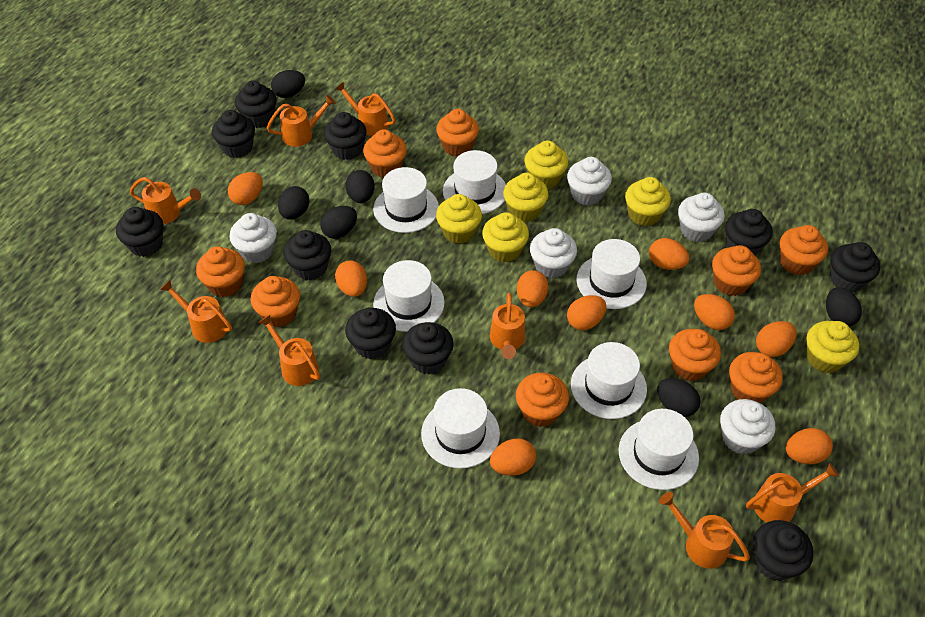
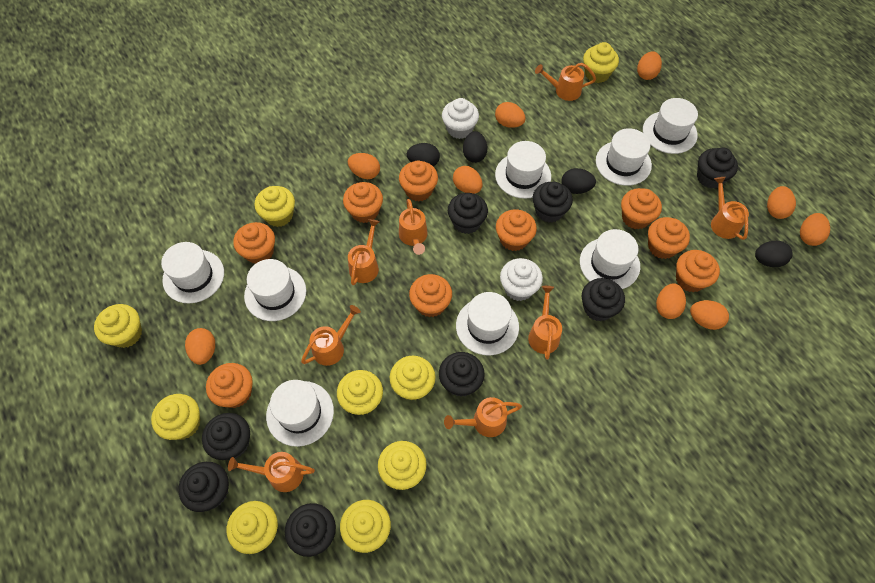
black cupcake: 10 -> 8
black egg: 6 -> 4
white cupcake: 5 -> 2
white hat: 7 -> 8
yellow cupcake: 6 -> 9

